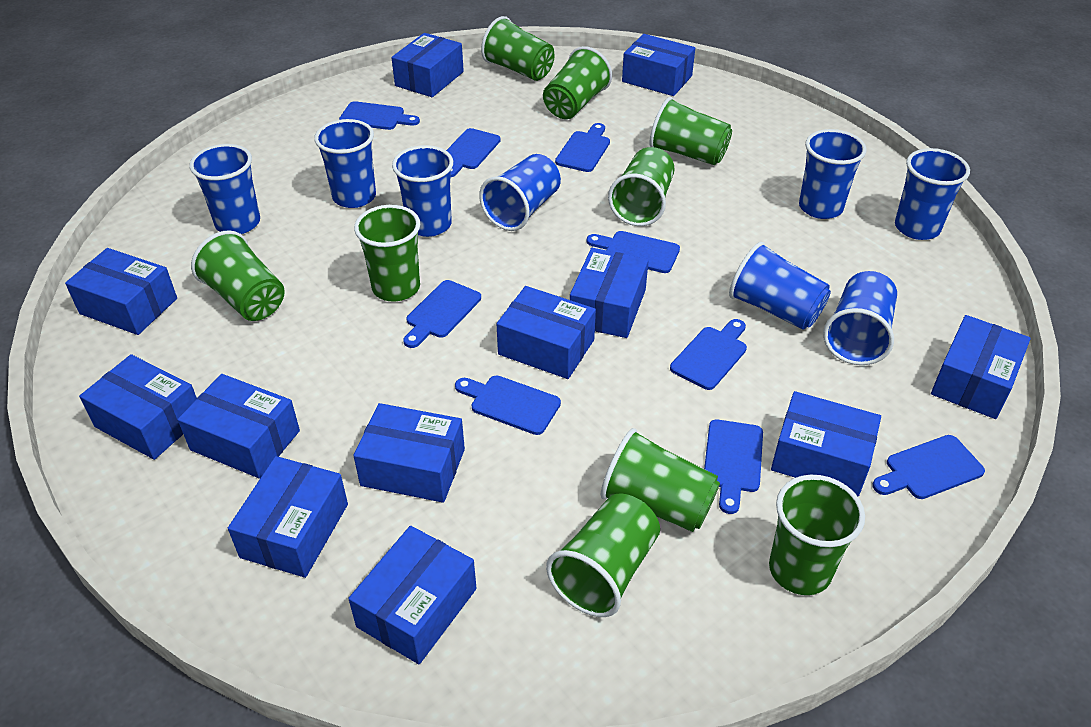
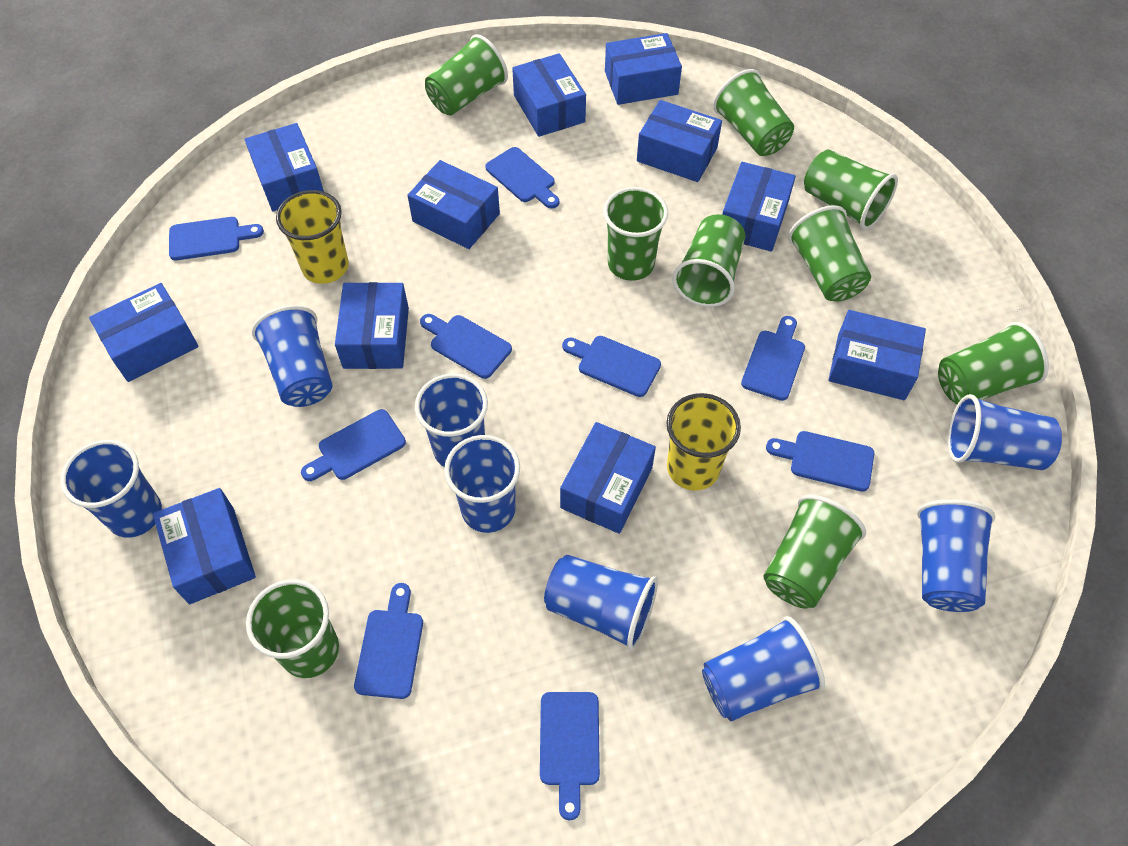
blue box: 12 -> 11
yellow cup: 0 -> 2

